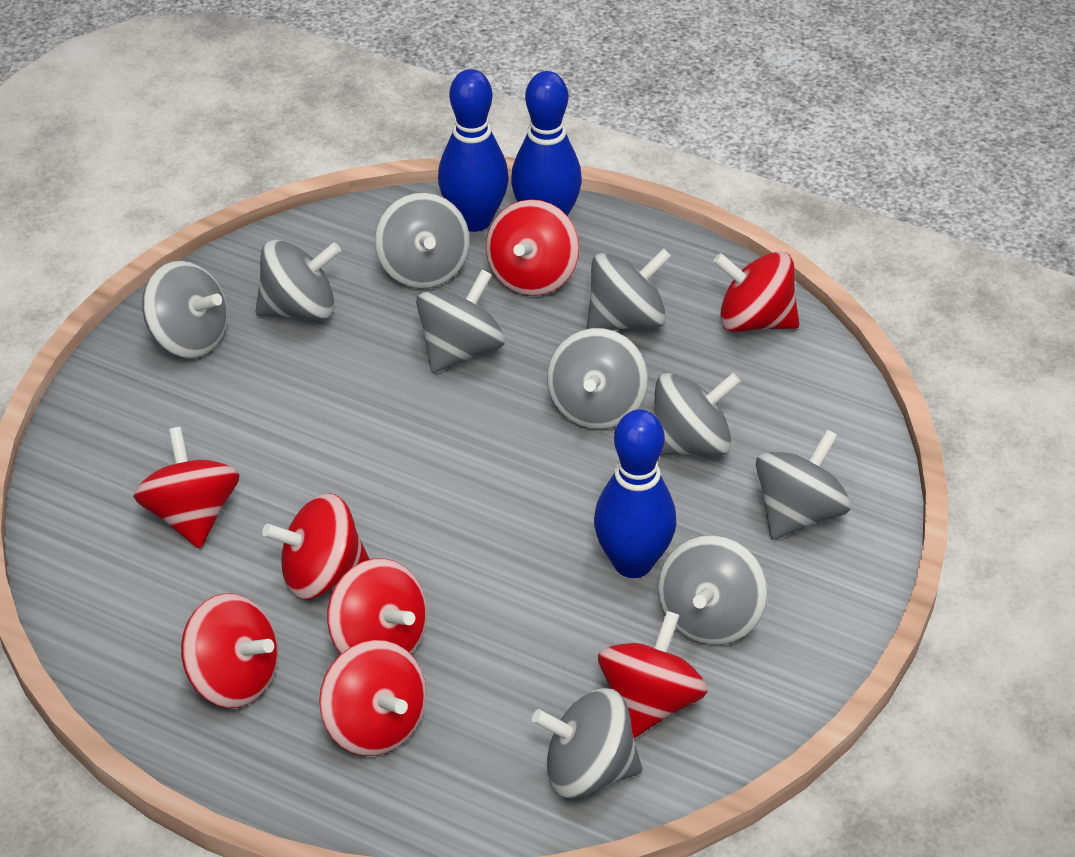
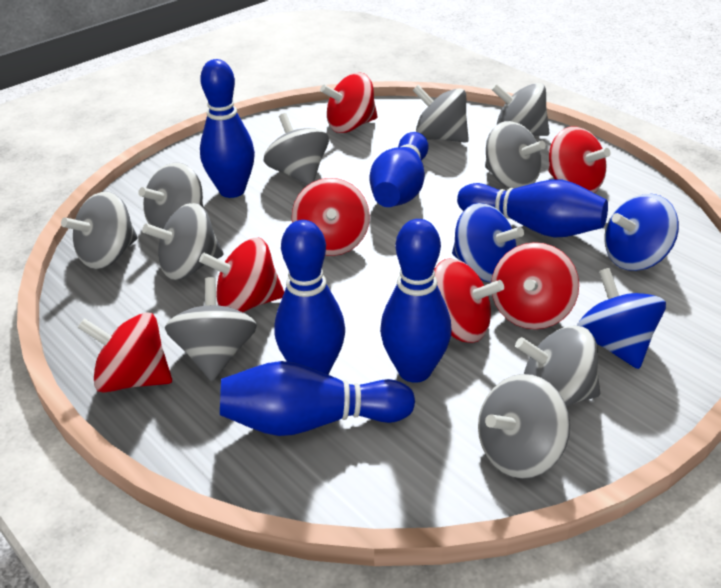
blue bowling pin: 3 -> 6
blue spinning top: 0 -> 3
red spinning top: 8 -> 7

